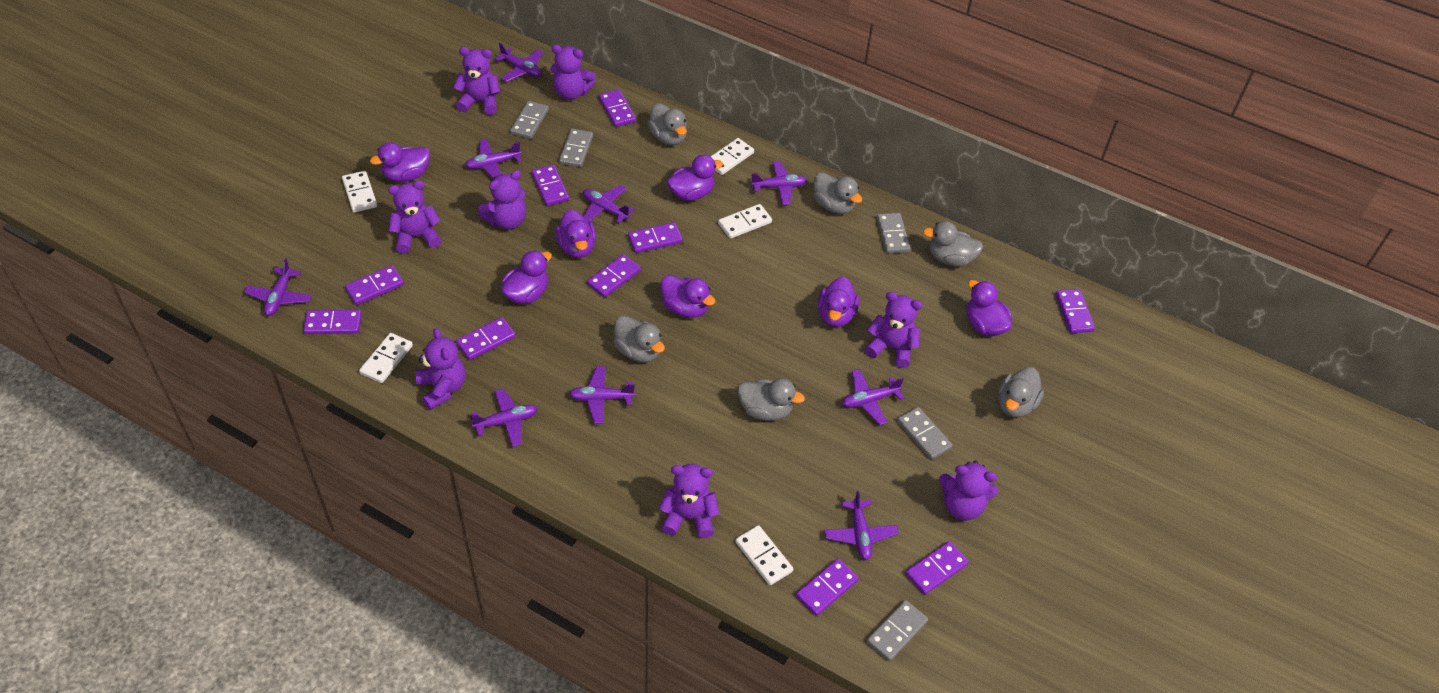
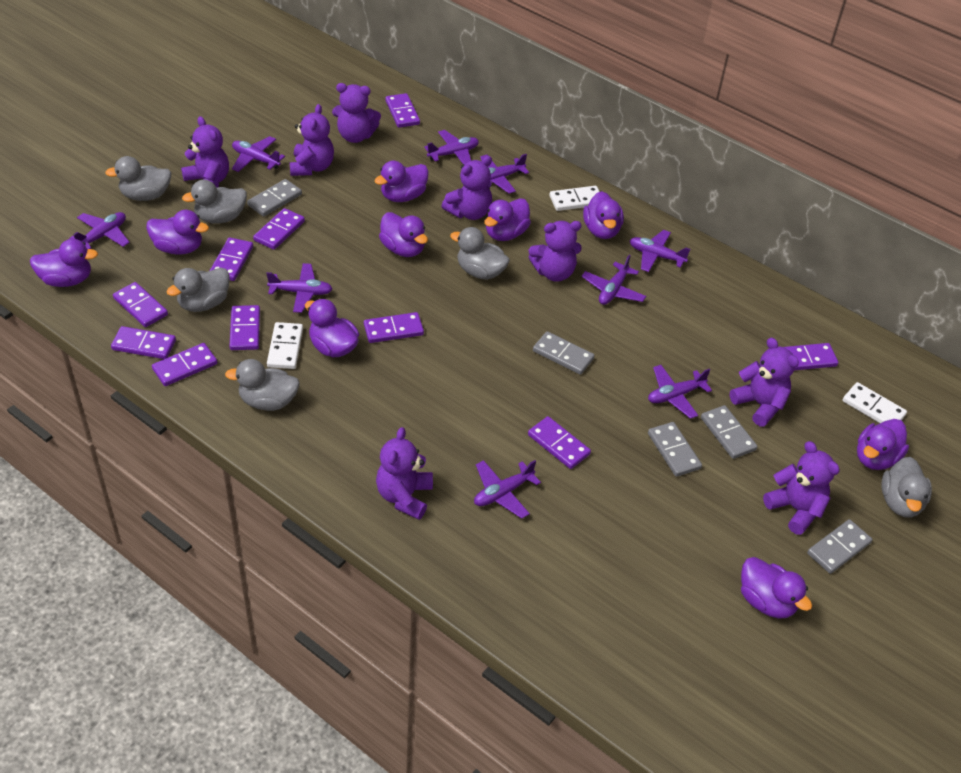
purple duck: 7 -> 9
white domino: 5 -> 3

